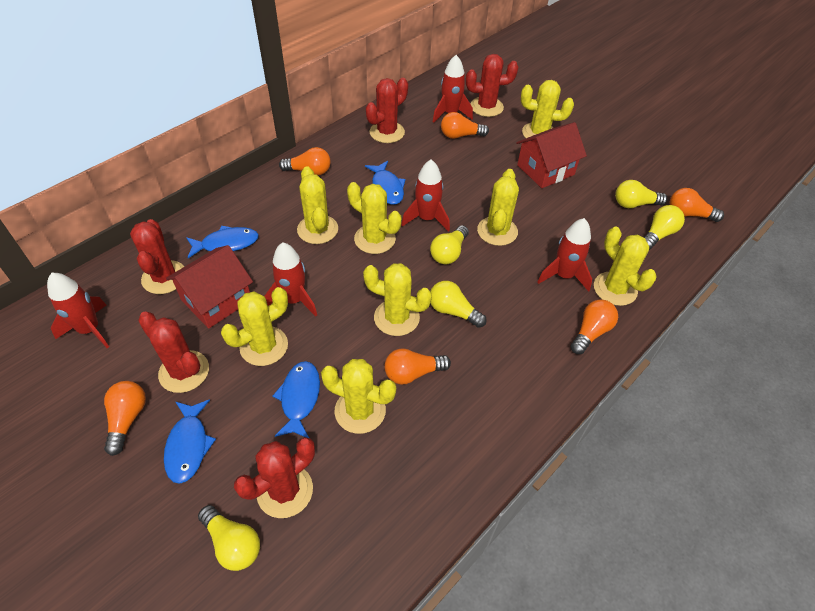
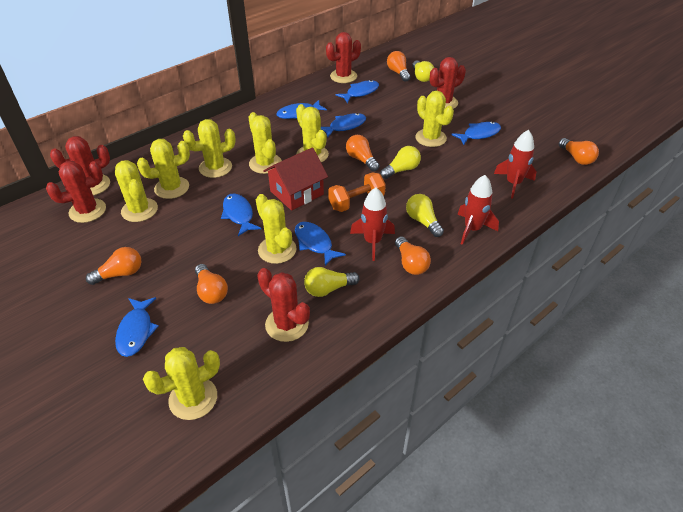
blue fish: 4 -> 7
orange dumbbell: 0 -> 1
red house: 2 -> 1
red rocket: 5 -> 3
yellow light bulb: 5 -> 4

